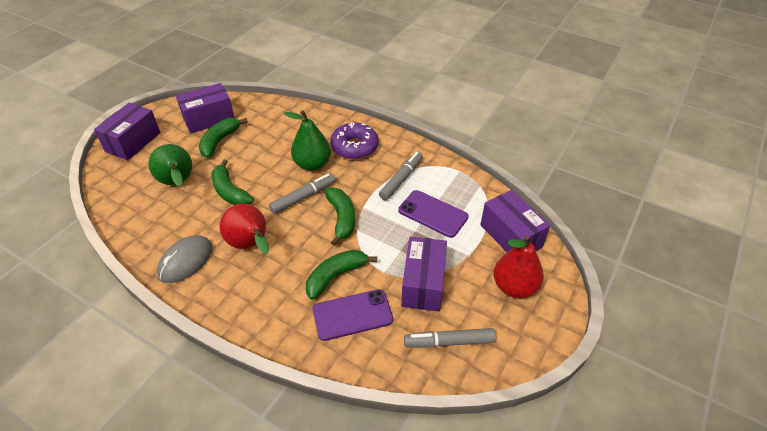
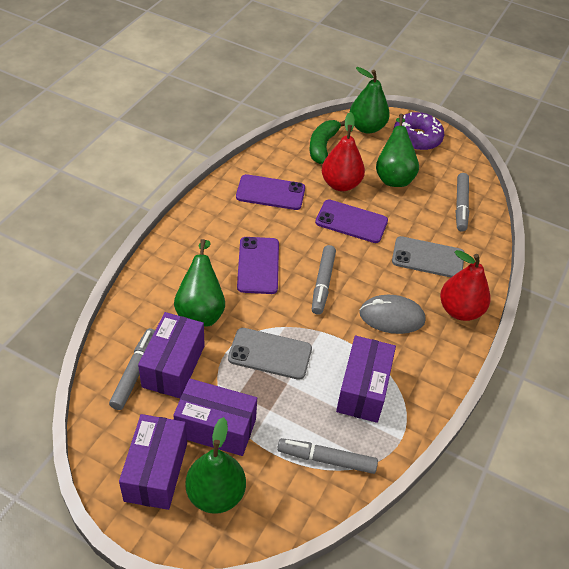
green banana: 4 -> 1
green pear: 2 -> 4
grey marker: 3 -> 4
grey phone: 0 -> 2
purple phone: 2 -> 3

